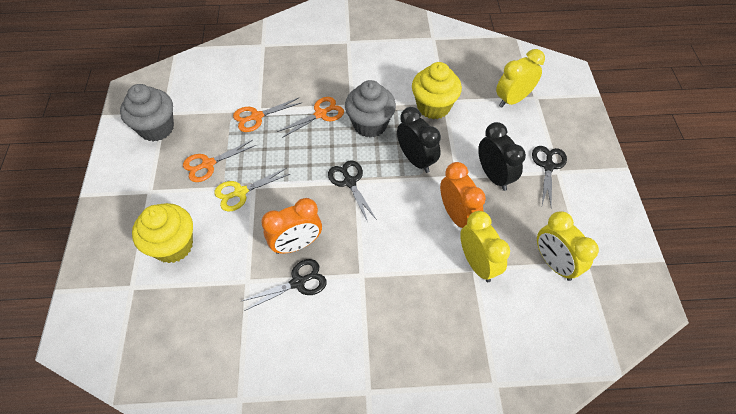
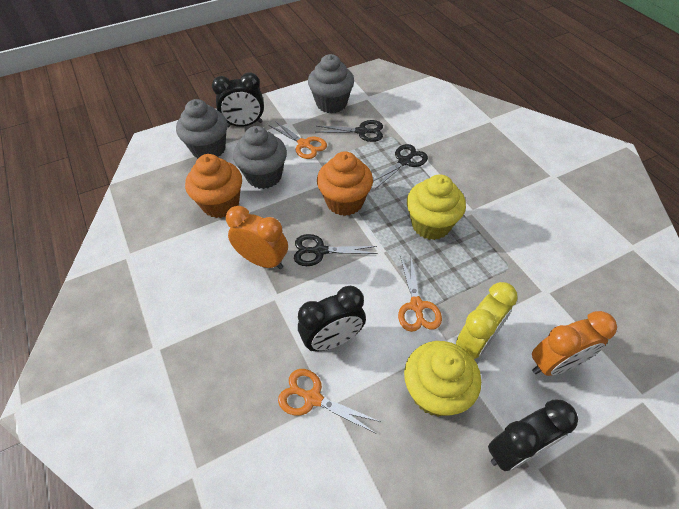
black clock: 2 -> 3
grey cupcake: 2 -> 3
orange cupcake: 0 -> 2
yellow clock: 3 -> 1
yellow scissors: 1 -> 0

